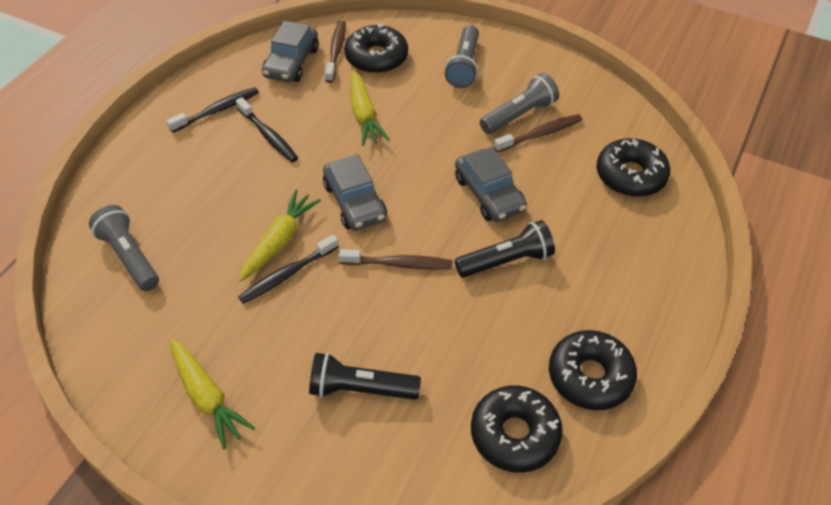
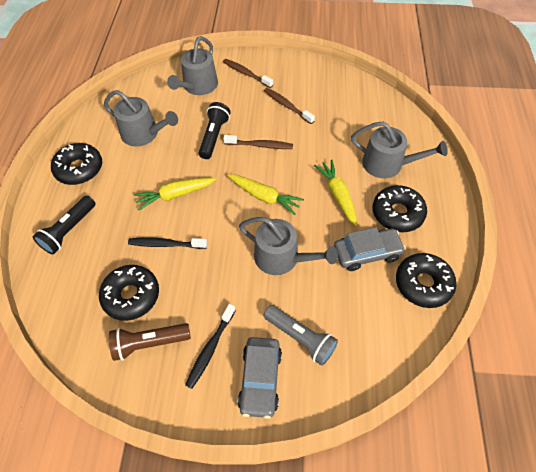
black toothbrush: 3 -> 2
brown flashlight: 0 -> 1
grey car: 3 -> 2
grey flashlight: 3 -> 1
grey watering can: 0 -> 4

